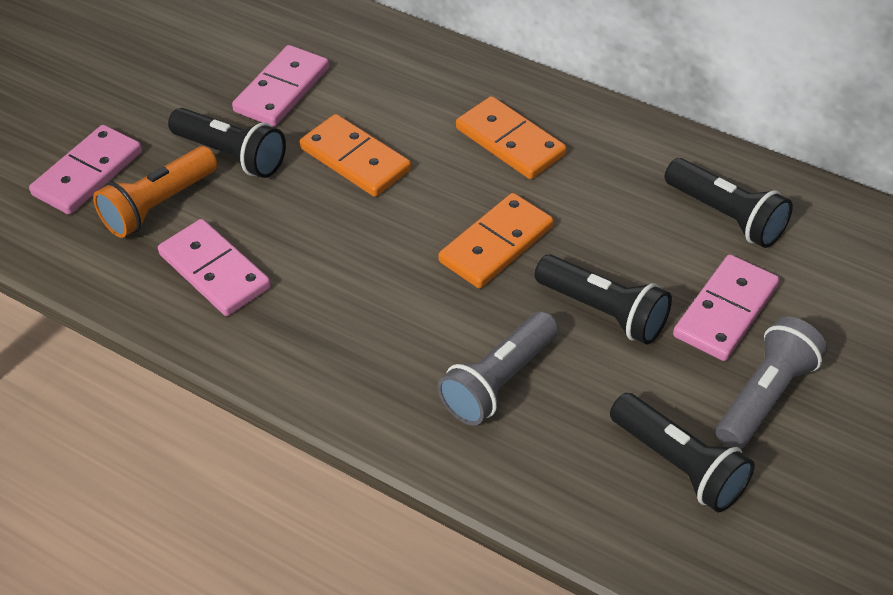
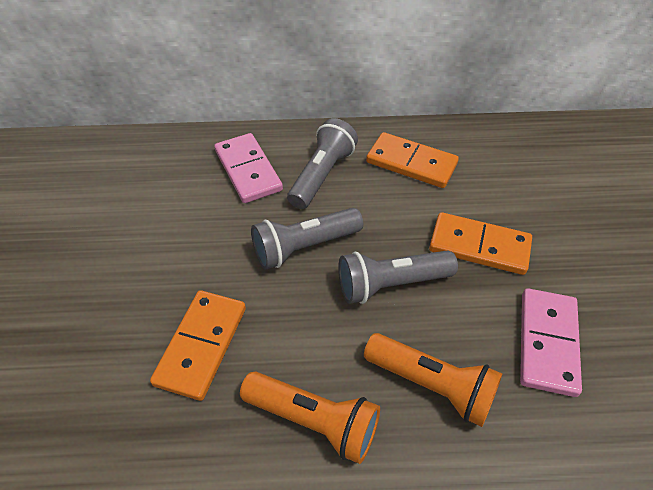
black flashlight: 4 -> 0
grey flashlight: 2 -> 3
orange flashlight: 1 -> 2
pink domino: 4 -> 2

